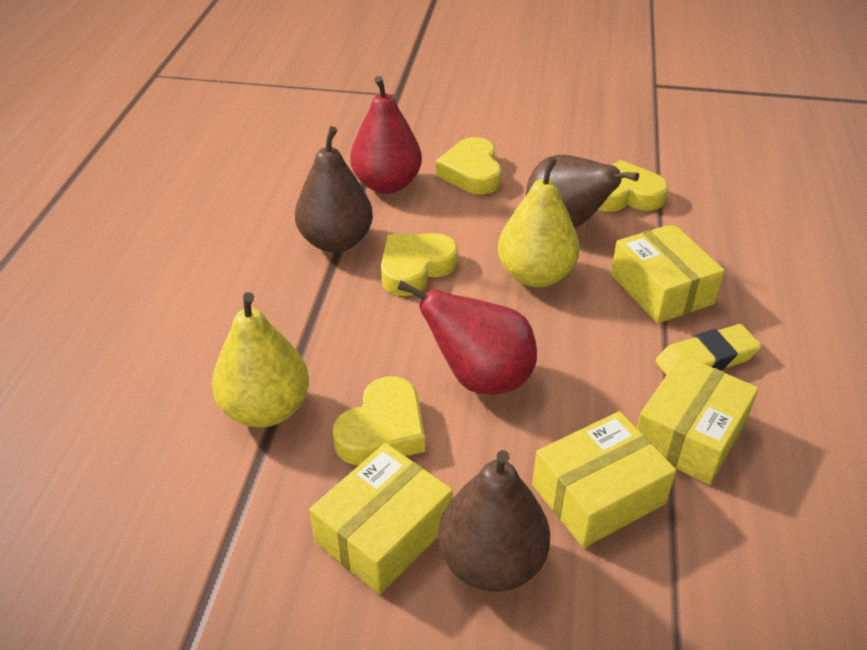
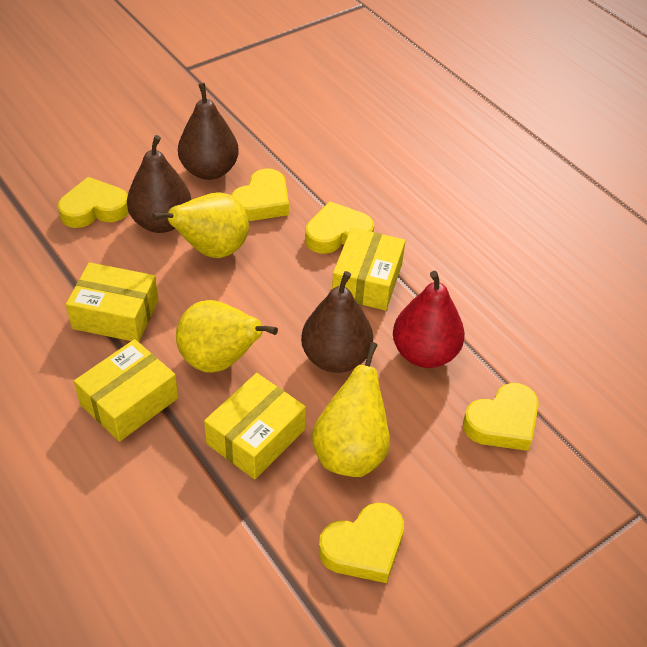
red pear: 2 -> 1
yellow eraser: 1 -> 0
yellow heart: 4 -> 5
yellow pear: 2 -> 3

